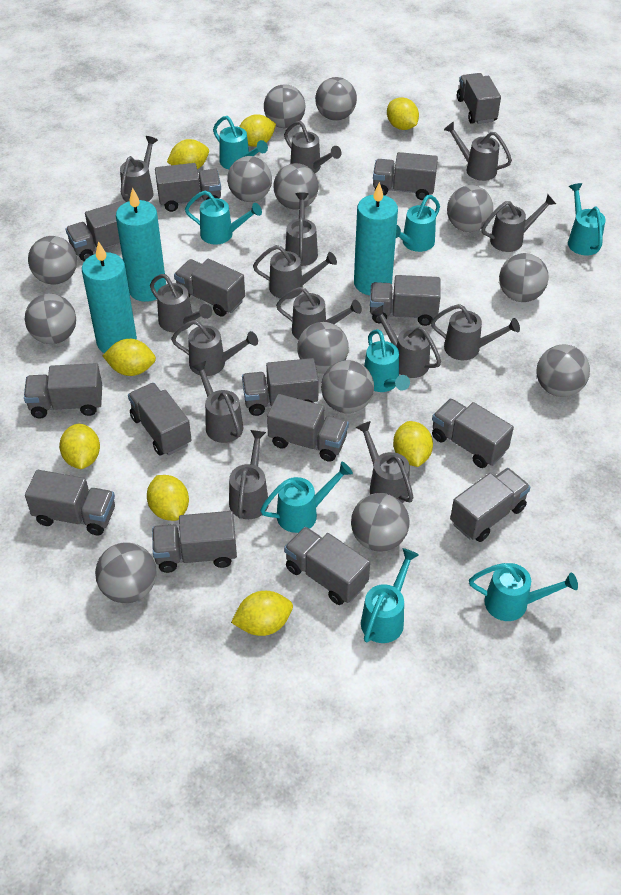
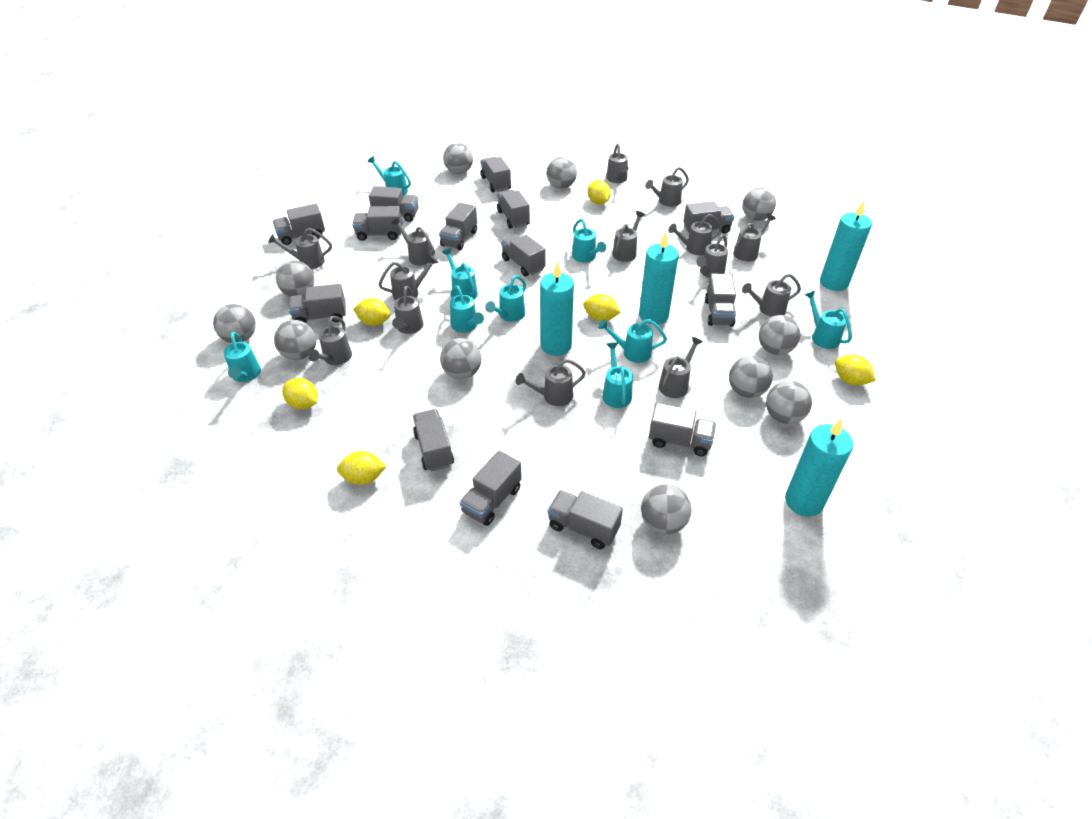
grey ball: 13 -> 11
grey truck: 15 -> 14
turquoise candle: 3 -> 4
turquoise watering can: 8 -> 9
yellow lemon: 8 -> 6

